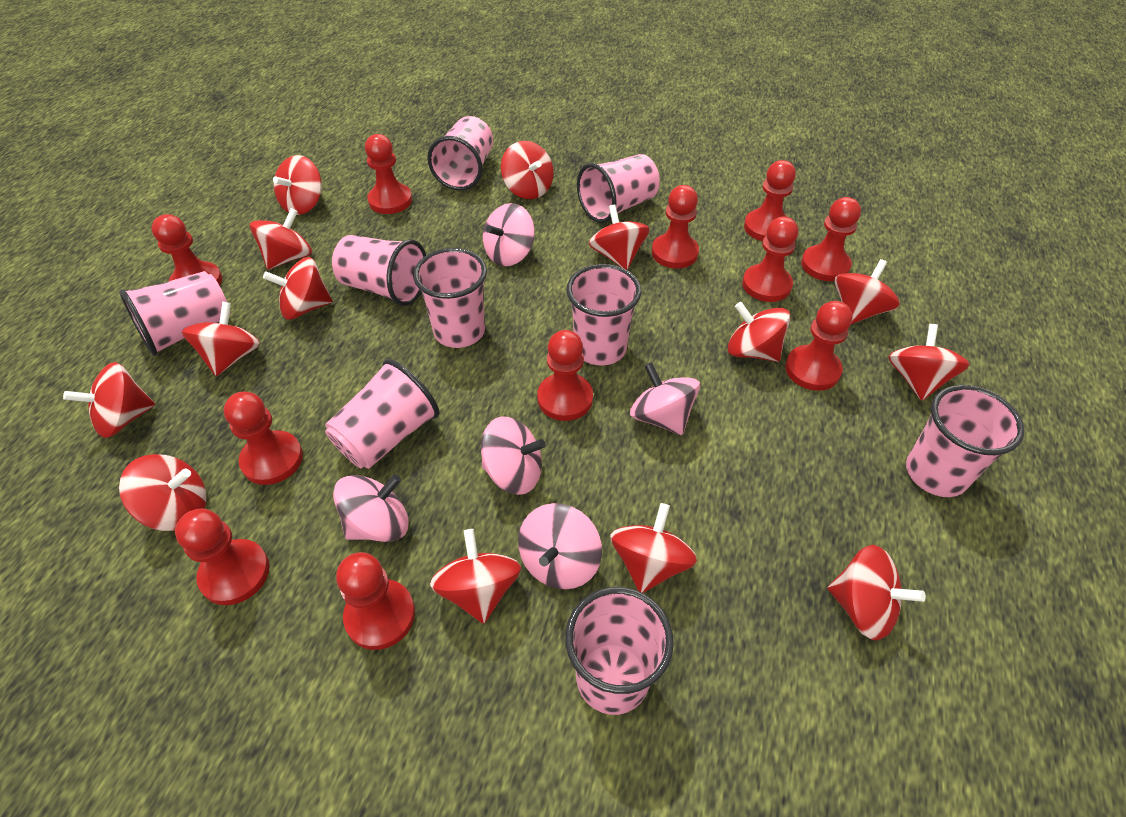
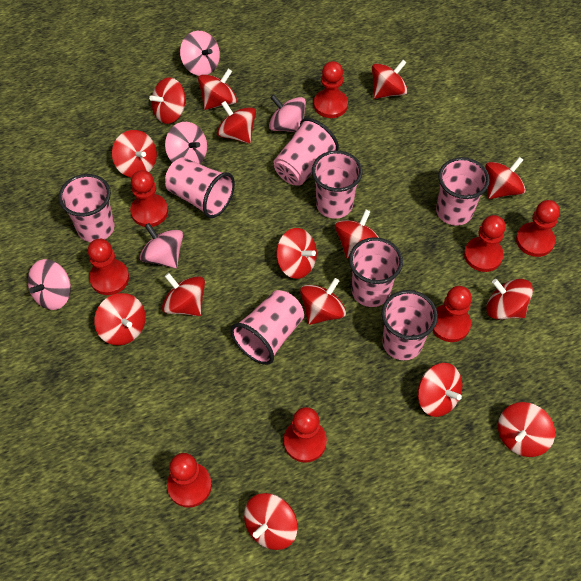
pink cup: 9 -> 8
red pawn: 11 -> 8
red spinning top: 14 -> 15

